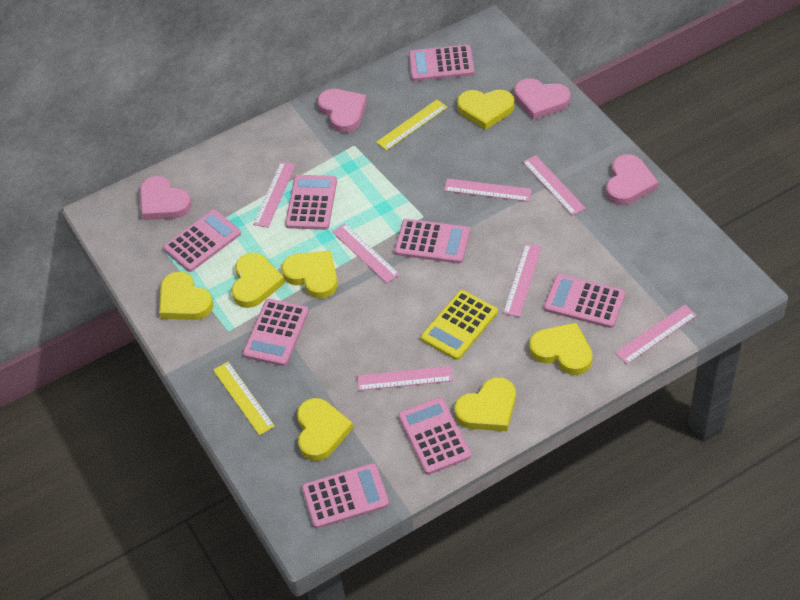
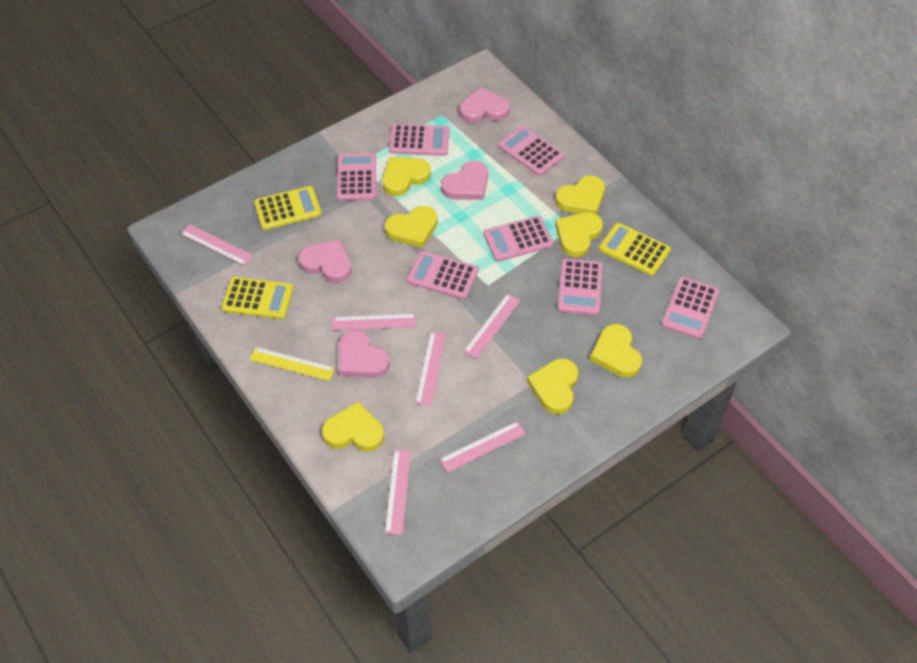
pink calculator: 8 -> 7
pink ruler: 7 -> 6
yellow calculator: 1 -> 3
yellow ruler: 2 -> 1

